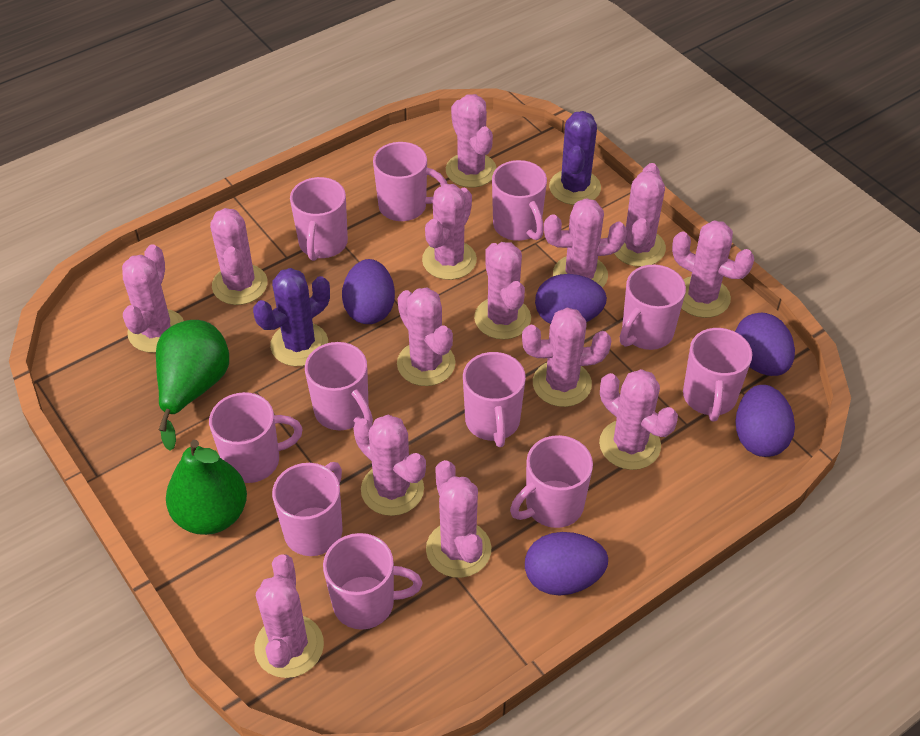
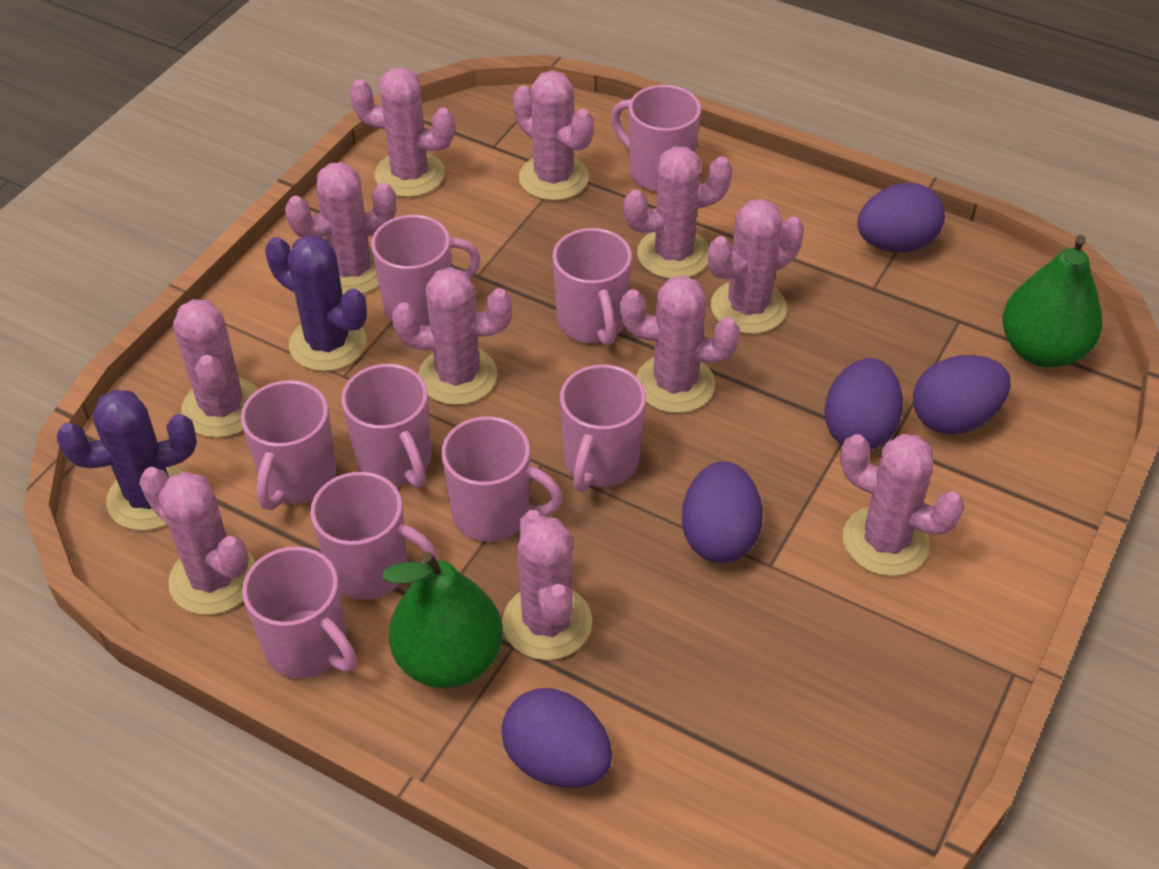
pink cactus: 14 -> 11
pink mug: 11 -> 9

